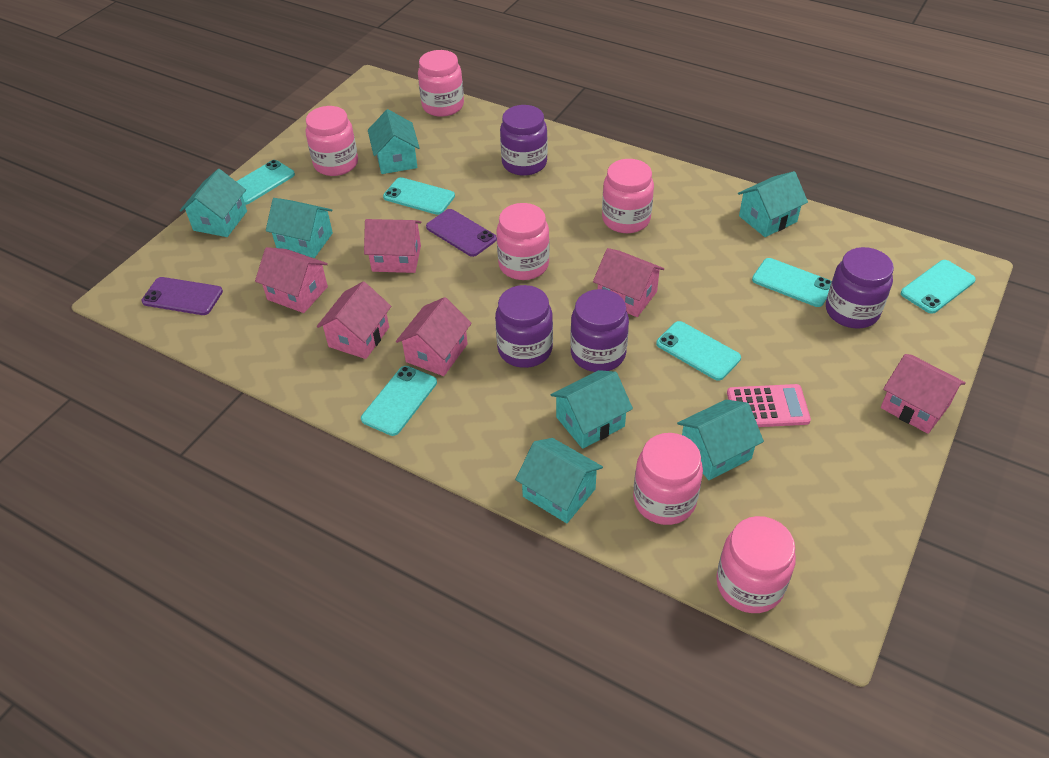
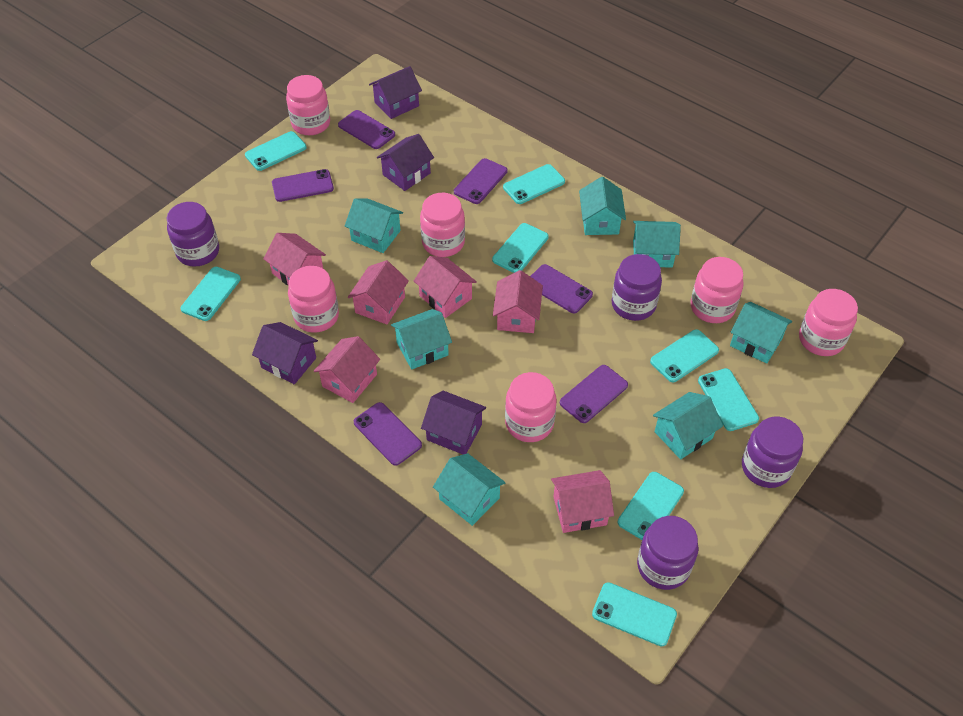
pink calculator: 1 -> 0
purple house: 0 -> 4
purple phone: 2 -> 6
turquoise phone: 6 -> 8

